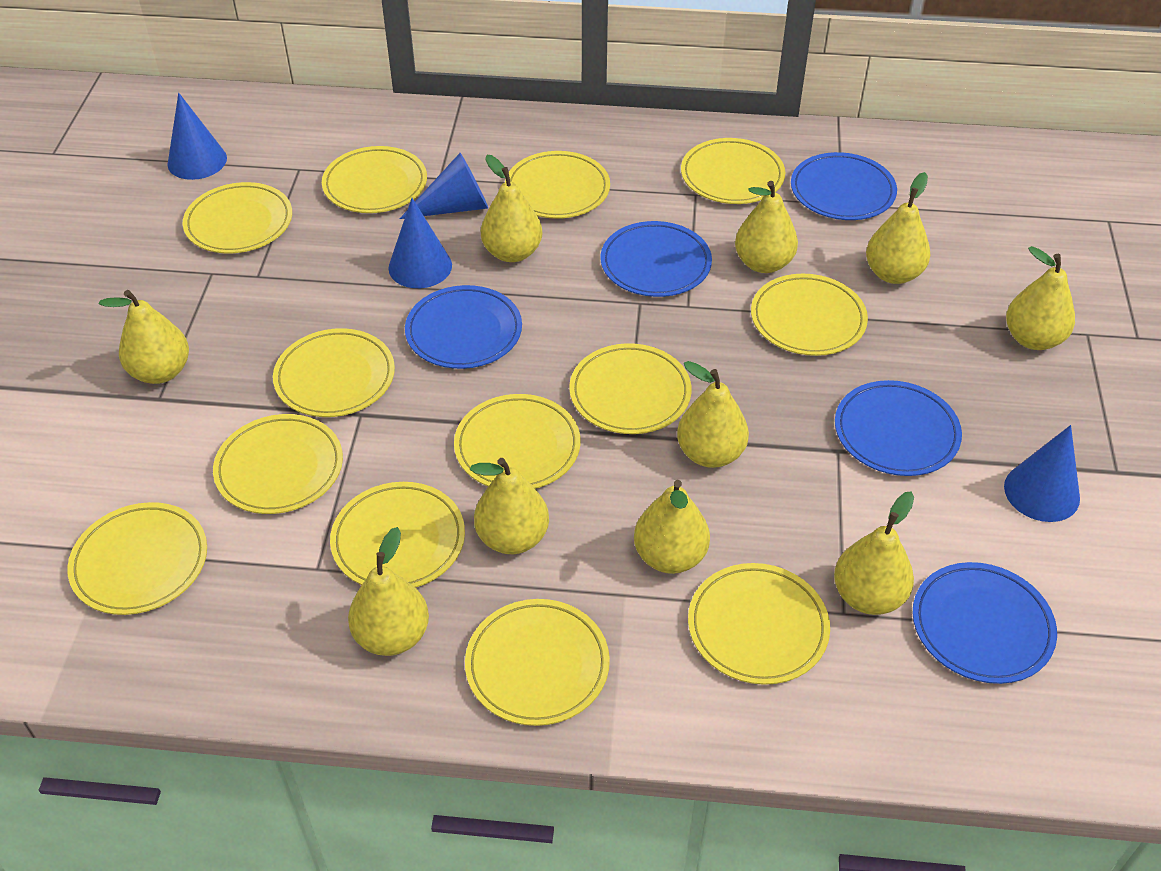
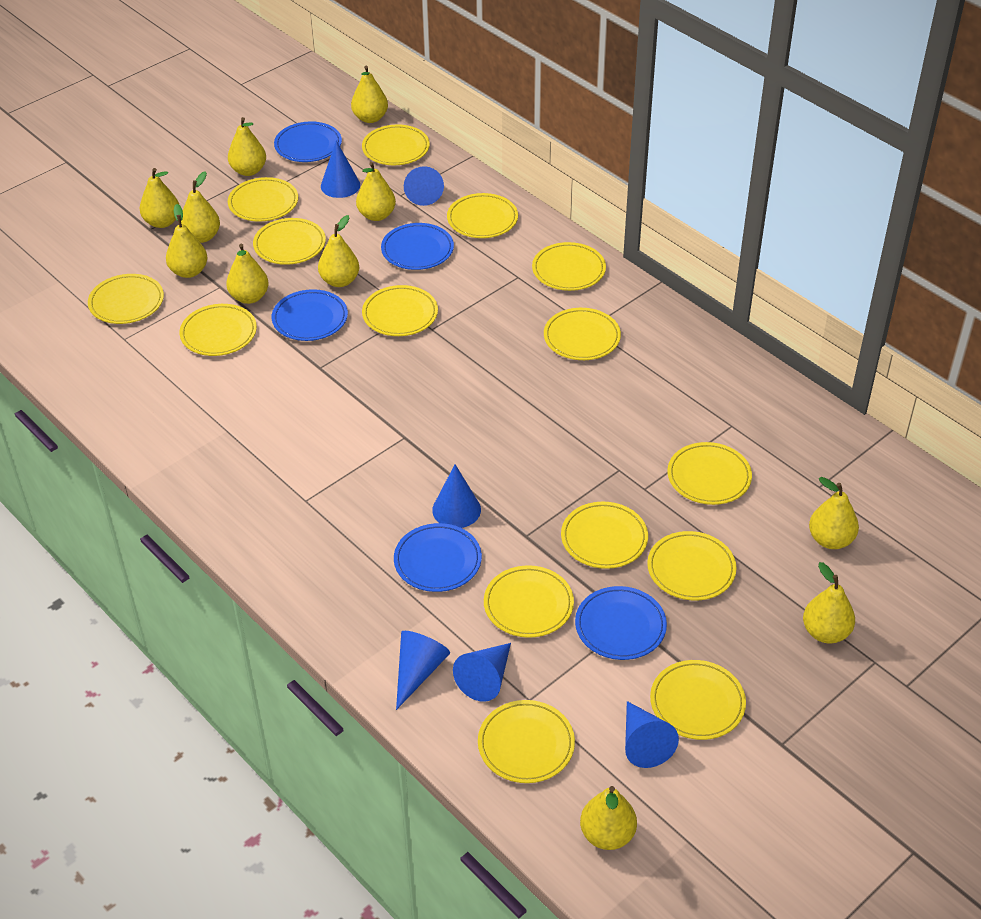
blue cone: 4 -> 6
yellow pear: 10 -> 11
yellow plate: 13 -> 15

